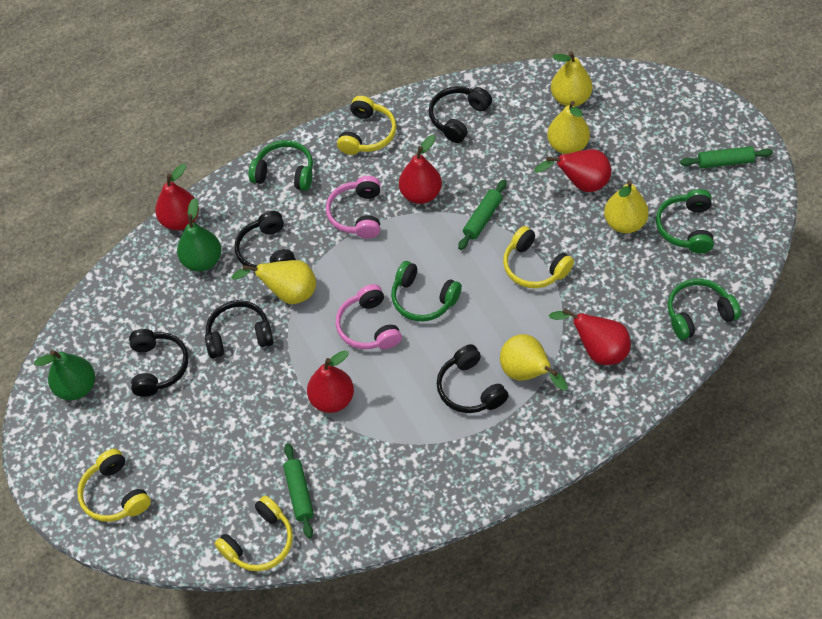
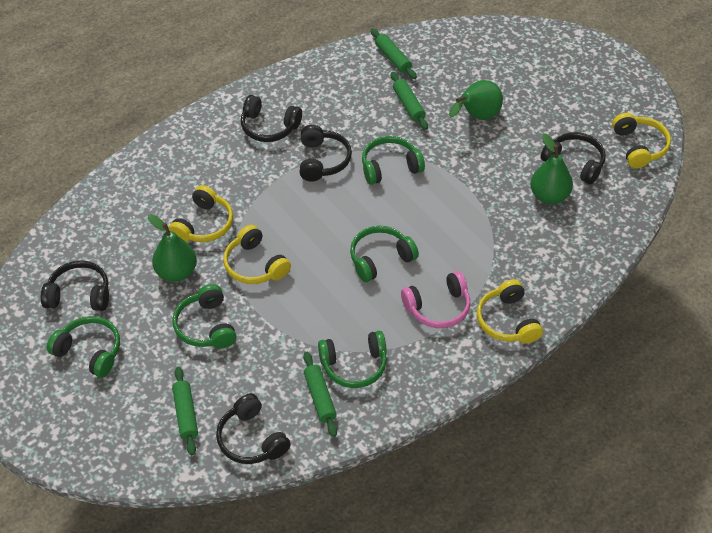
green headphones: 4 -> 5
green pear: 2 -> 3
green rolling pin: 3 -> 4
pink headphones: 2 -> 1
red pear: 5 -> 0
yellow pear: 5 -> 0

